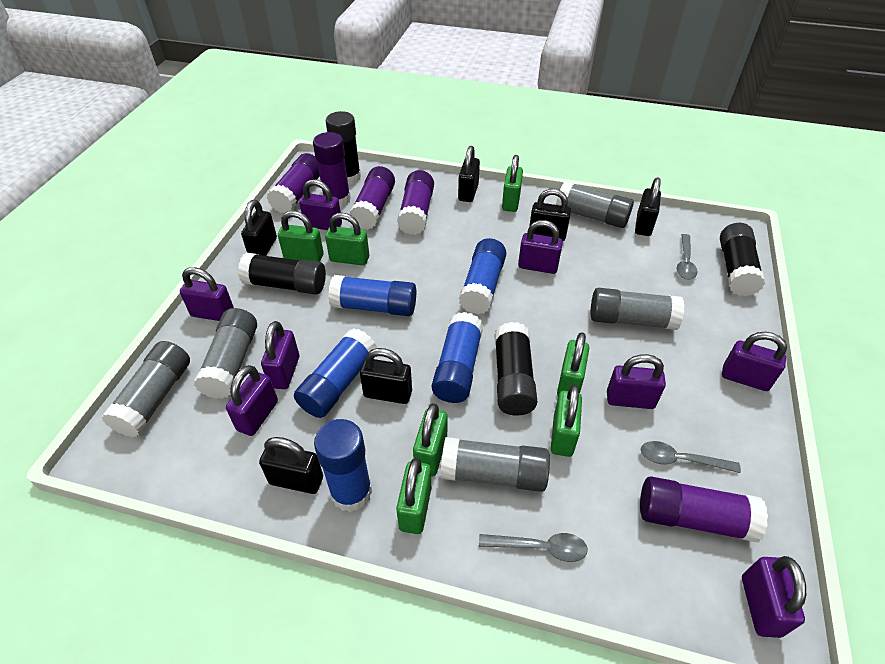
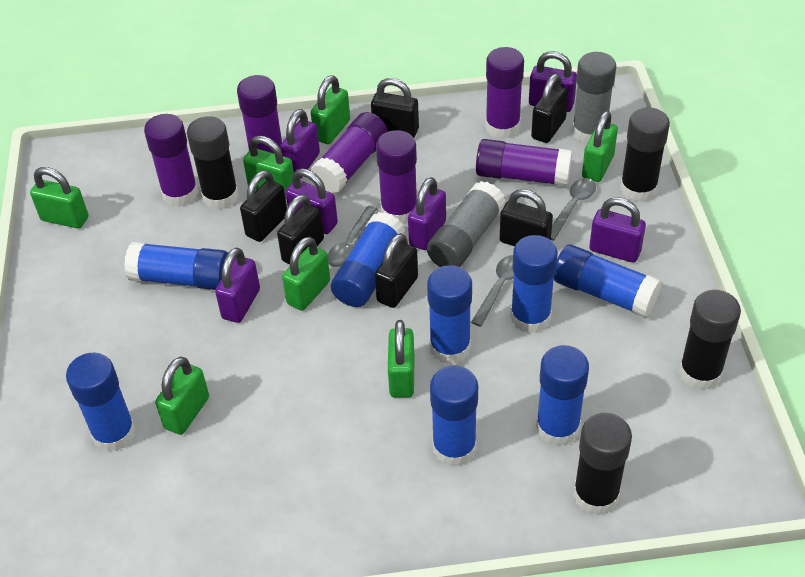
blue glue stick: 5 -> 8
grey glue stick: 5 -> 2
purple glue stick: 5 -> 6
purple padlock: 8 -> 6

